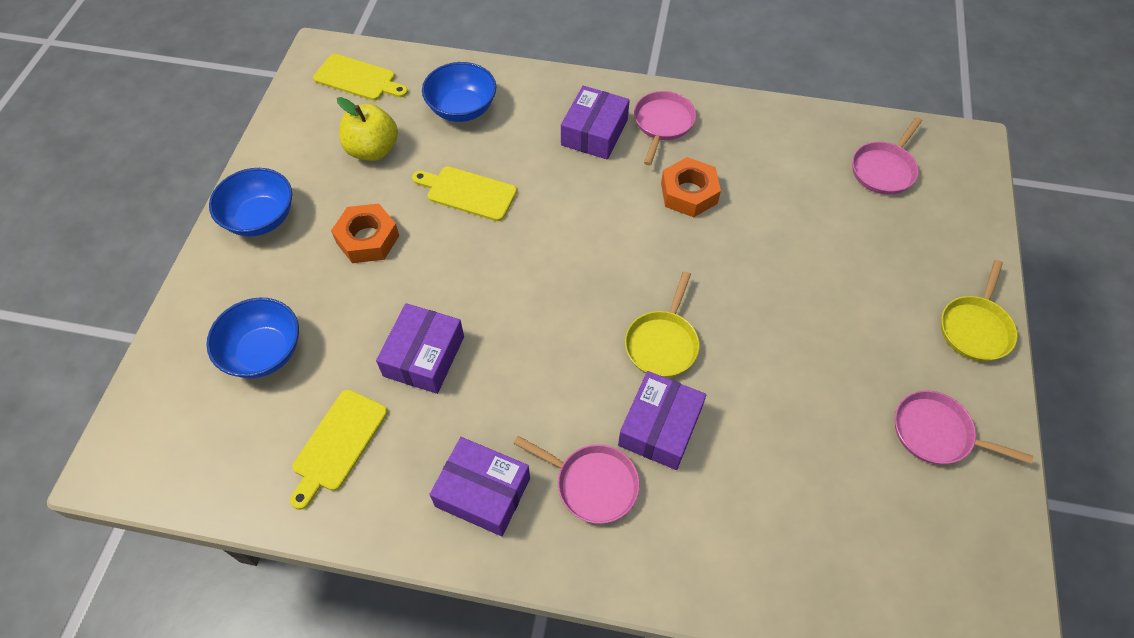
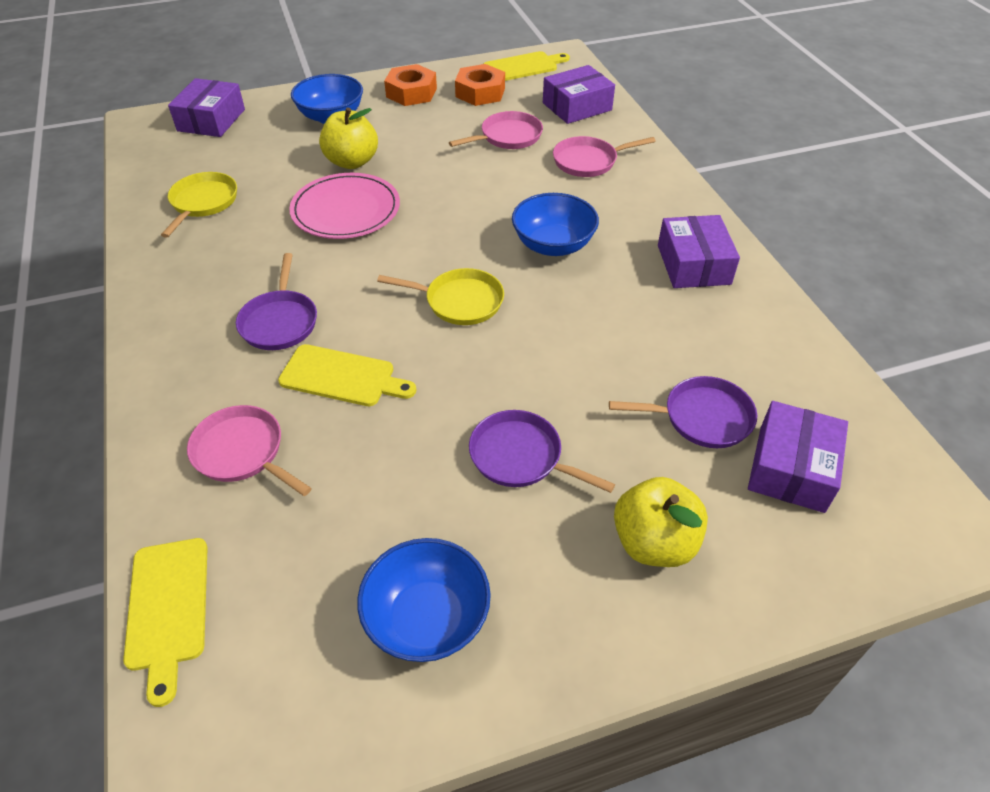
pink pan: 4 -> 3
pink plate: 0 -> 1
purple pan: 0 -> 3
yellow apple: 1 -> 2

